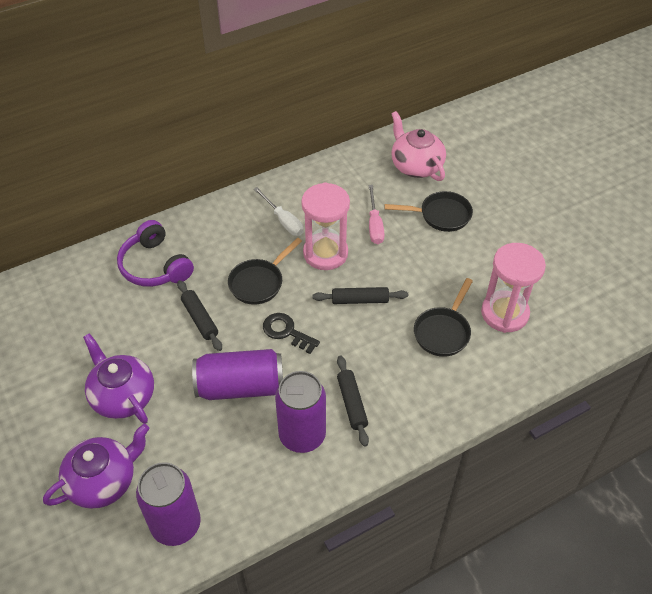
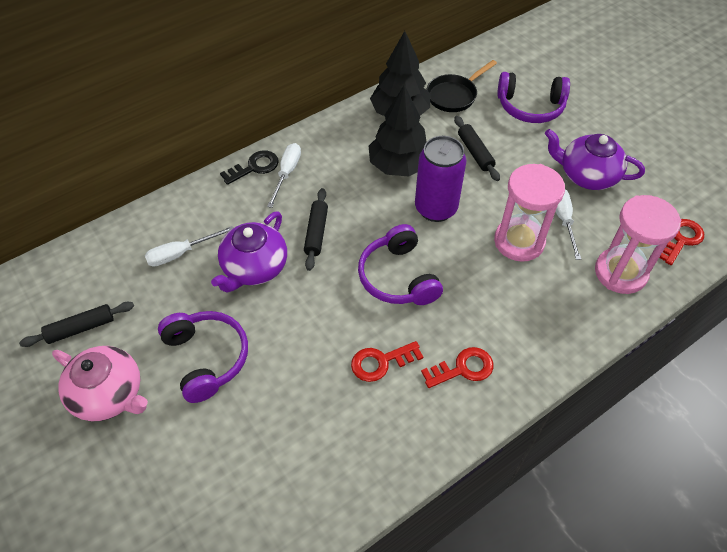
black pan: 3 -> 1
black tree: 0 -> 2
pink screwdriver: 1 -> 0
purple can: 3 -> 1
purple headphones: 1 -> 3
red key: 0 -> 3
white screwdriver: 1 -> 3

